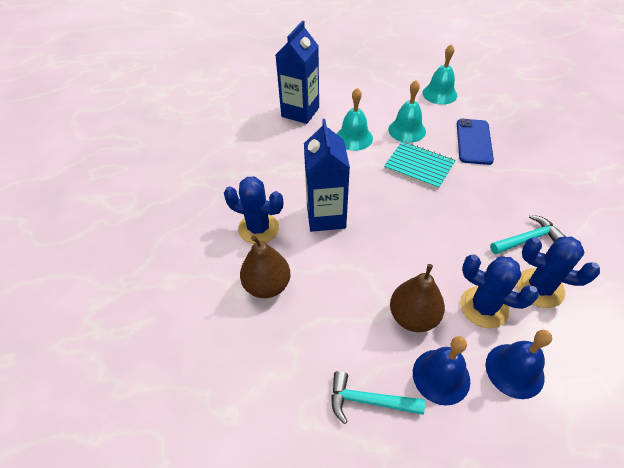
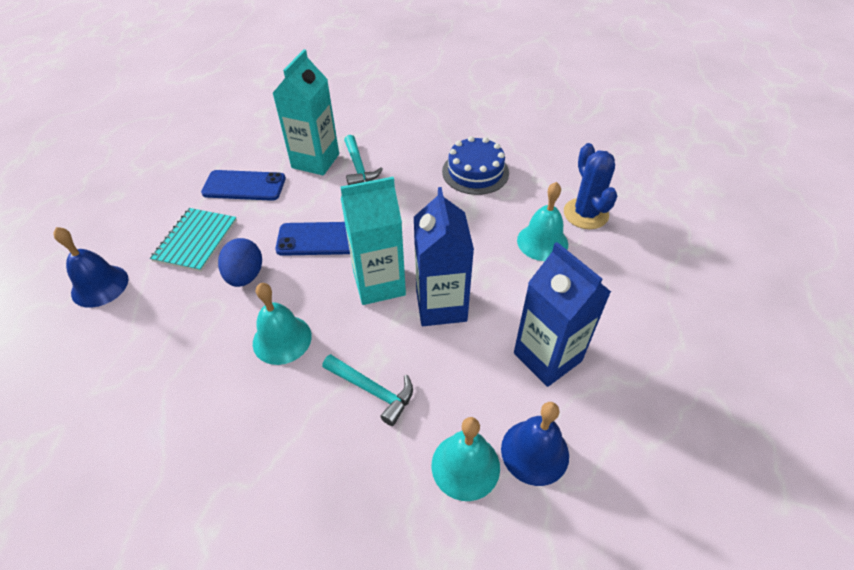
blue cactus: 3 -> 1
blue cake: 0 -> 1
blue egg: 0 -> 1
blue phone: 1 -> 2
brown pear: 2 -> 0
turquoise carton: 0 -> 2

